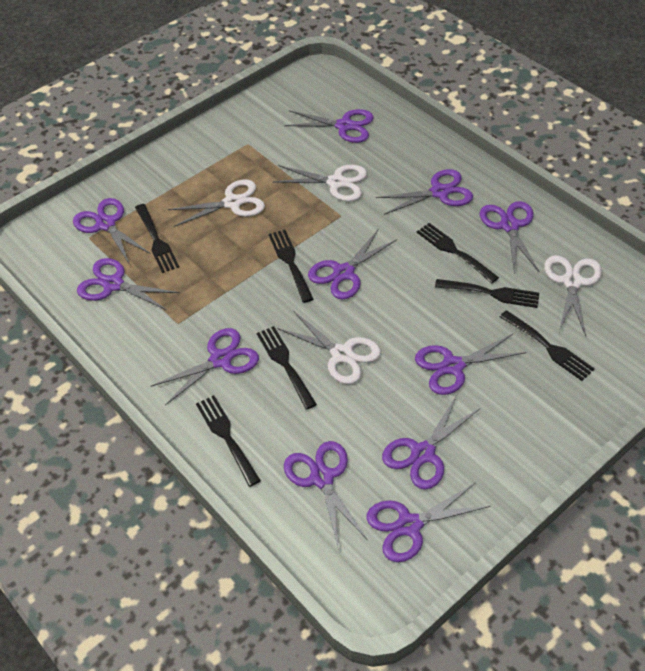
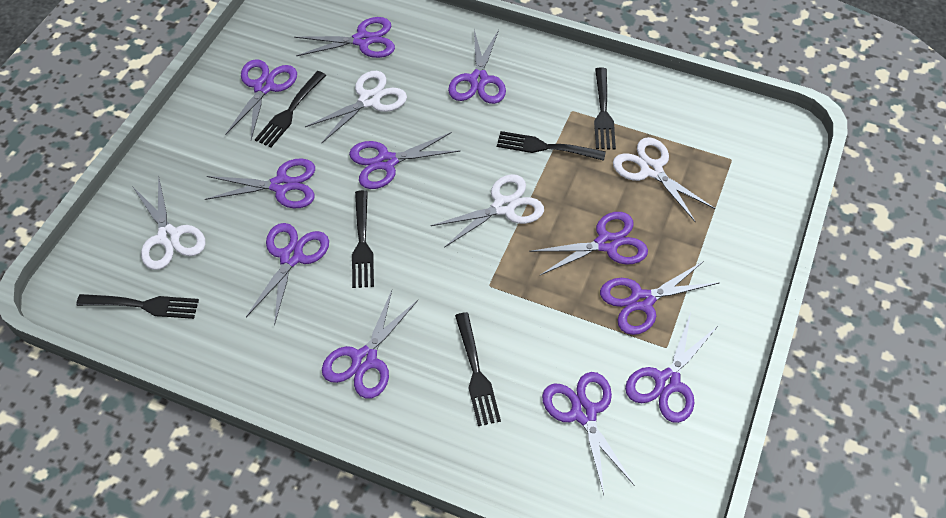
black fork: 7 -> 6

